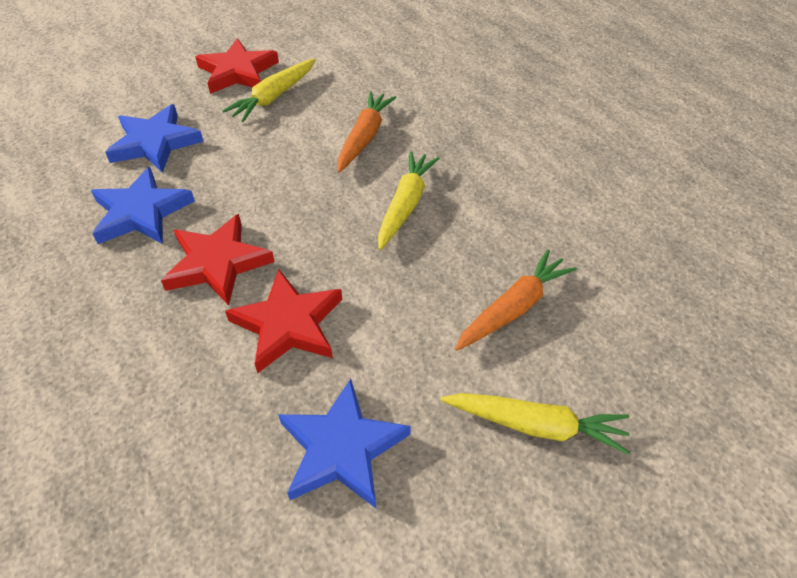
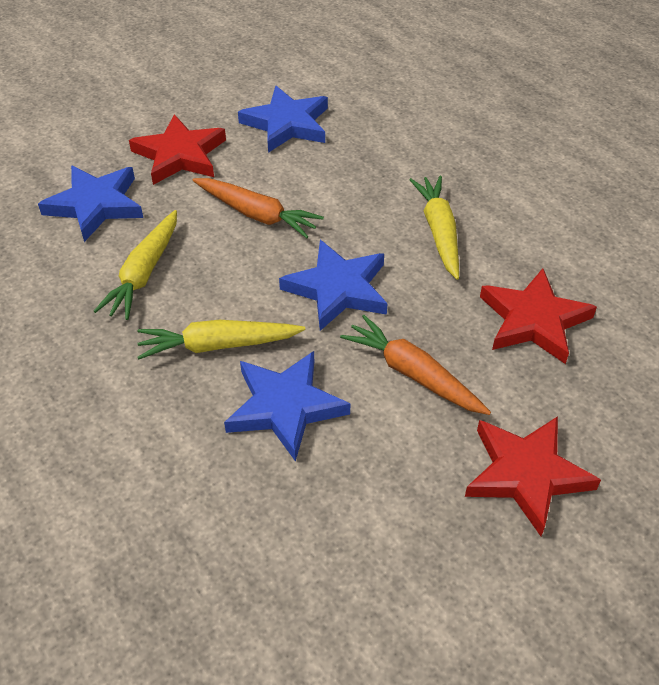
blue star: 3 -> 4

